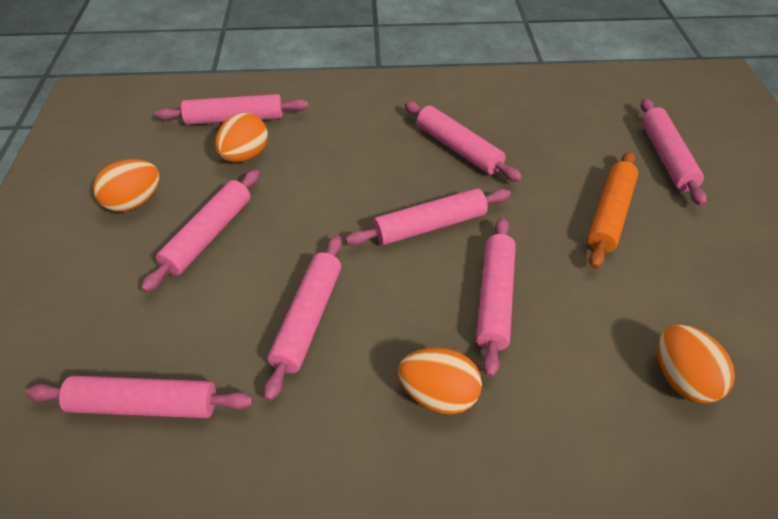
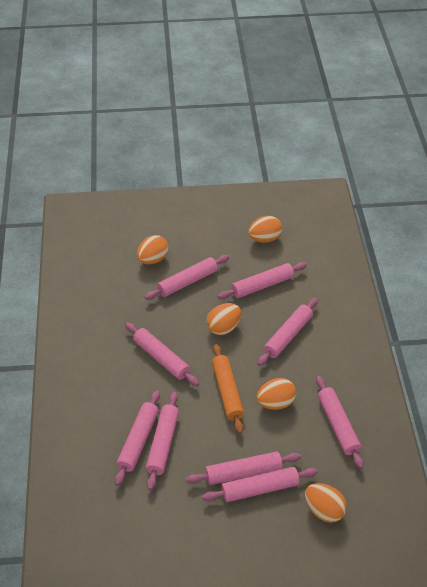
orange egg: 4 -> 5
pink rolling pin: 8 -> 9

